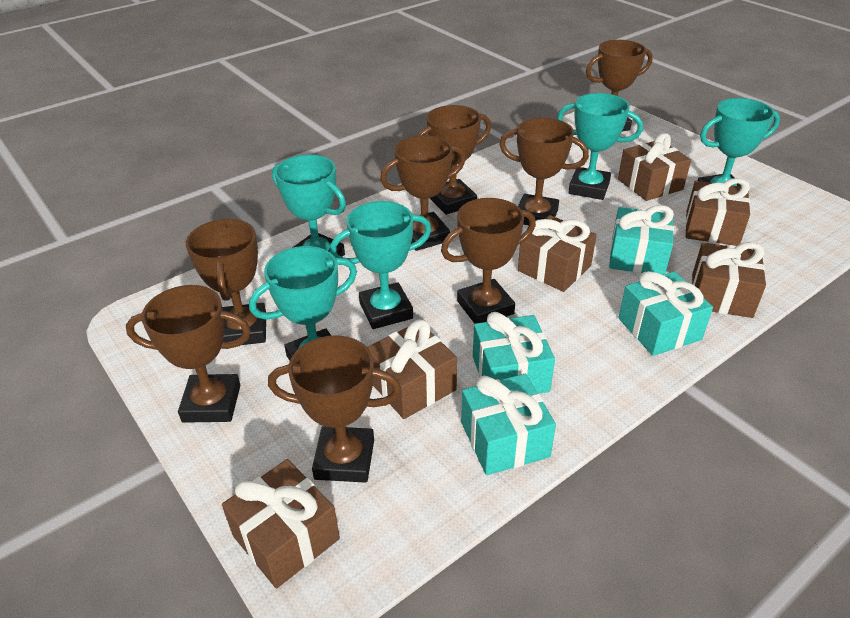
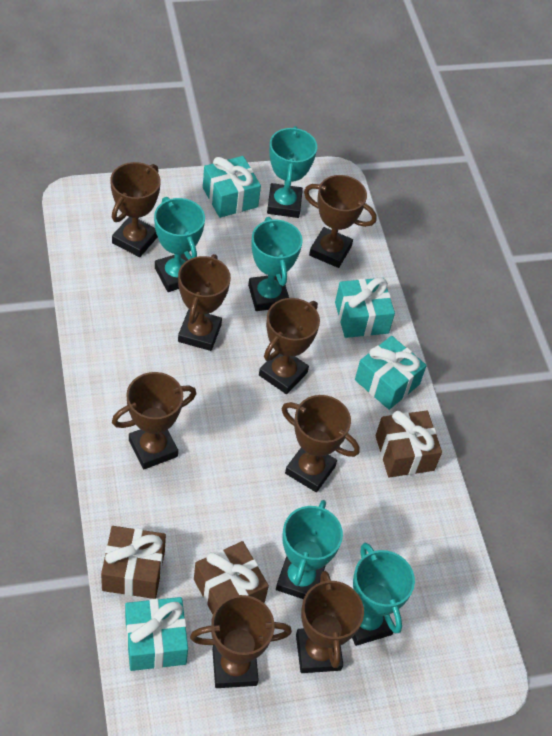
brown gift: 6 -> 3

